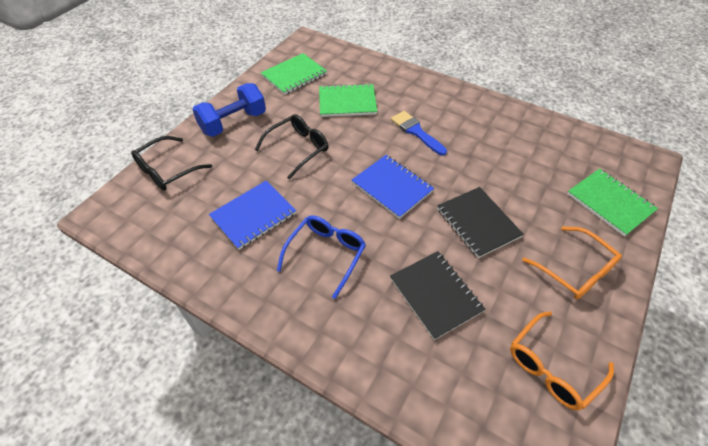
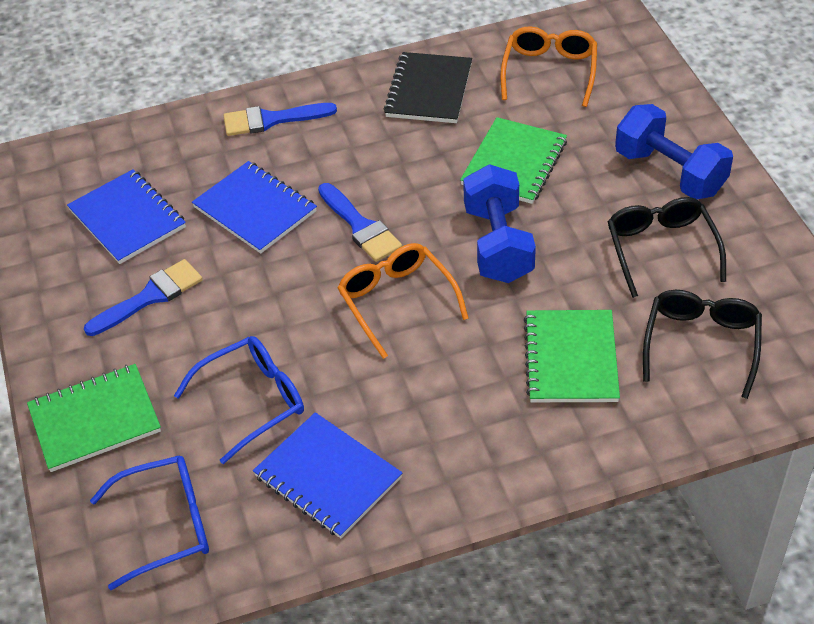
black notebook: 2 -> 1
blue brush: 1 -> 3
blue dumbbell: 1 -> 2
blue glasses: 1 -> 2
blue notebook: 2 -> 3

